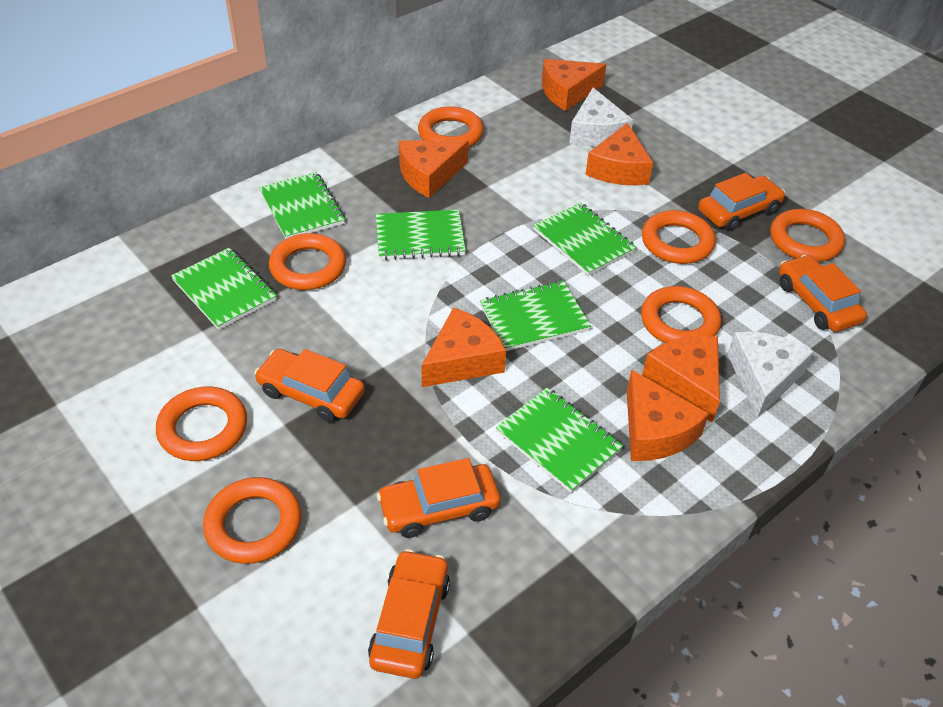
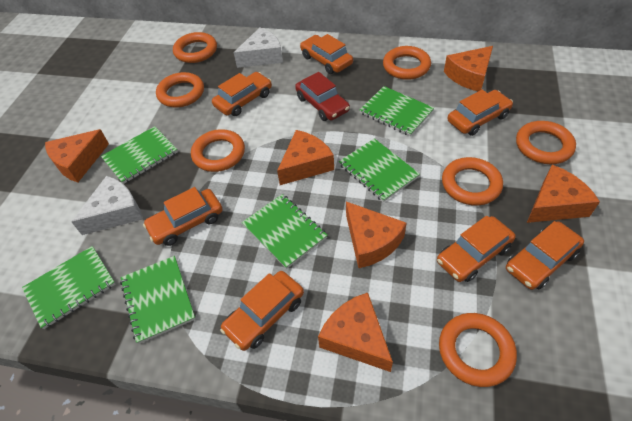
orange car: 5 -> 7
red car: 0 -> 1

